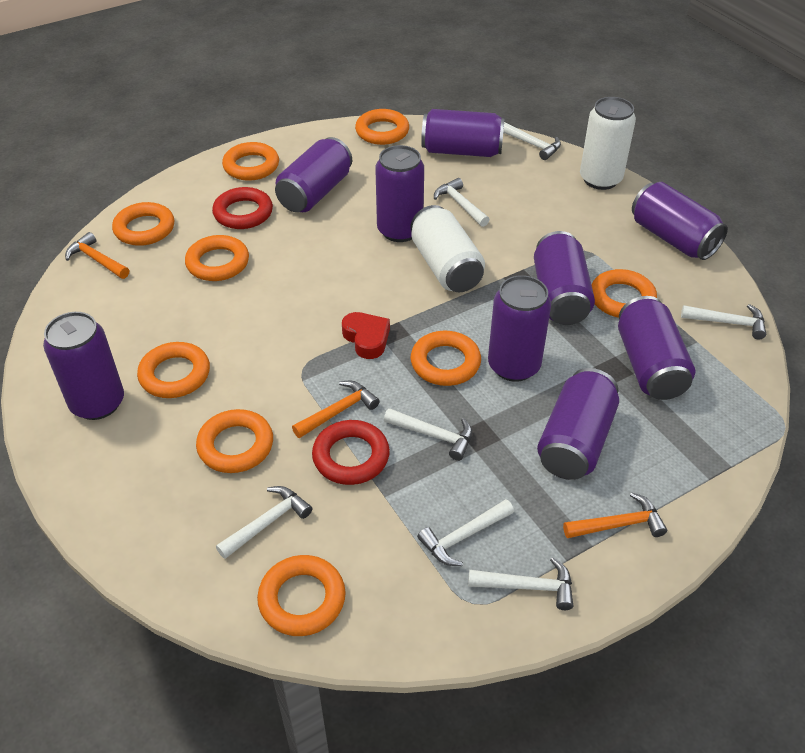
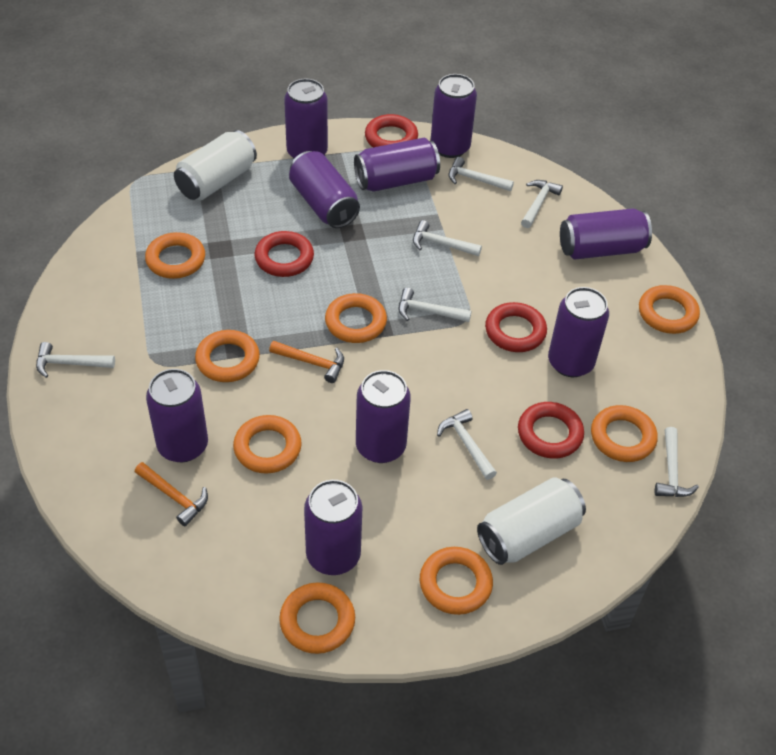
orange hammer: 3 -> 2
orange ring: 9 -> 8
red heart: 1 -> 0
red ring: 2 -> 4

